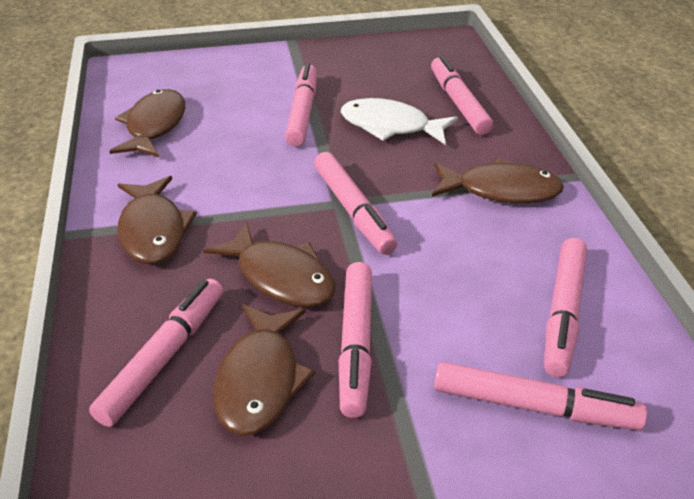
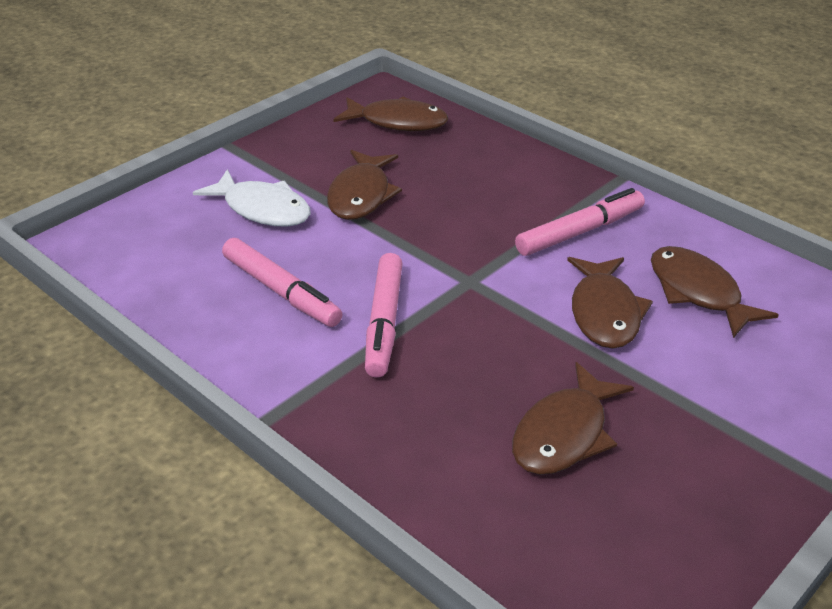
pink marker: 7 -> 3

